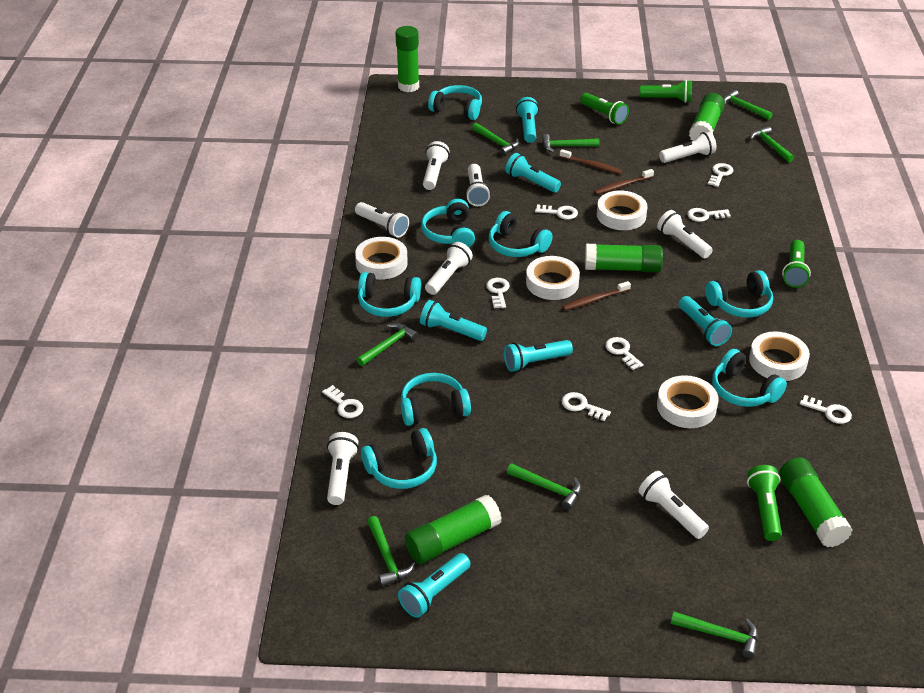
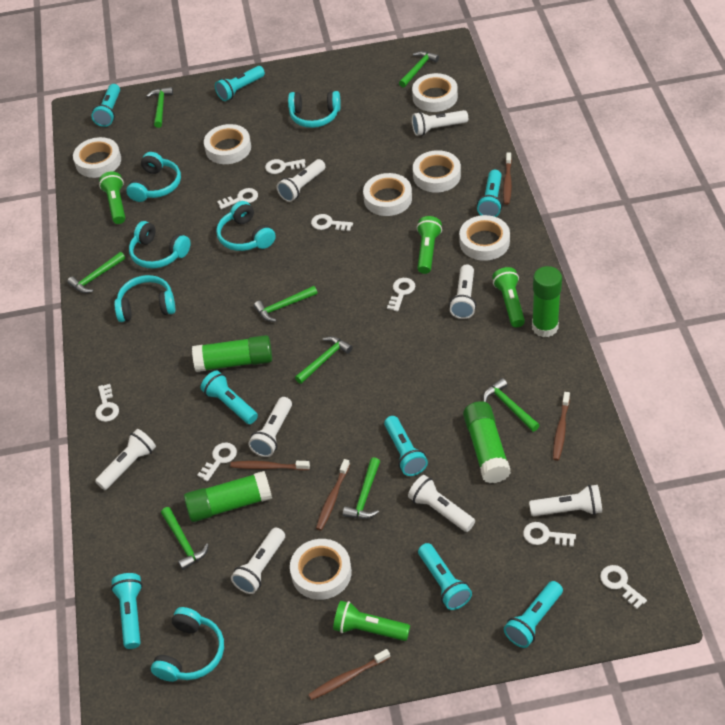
brown toothbrush: 3 -> 5
green glue stick: 5 -> 4
turquoise flashlight: 6 -> 8
turquoise headphones: 8 -> 6
white tape: 5 -> 7

